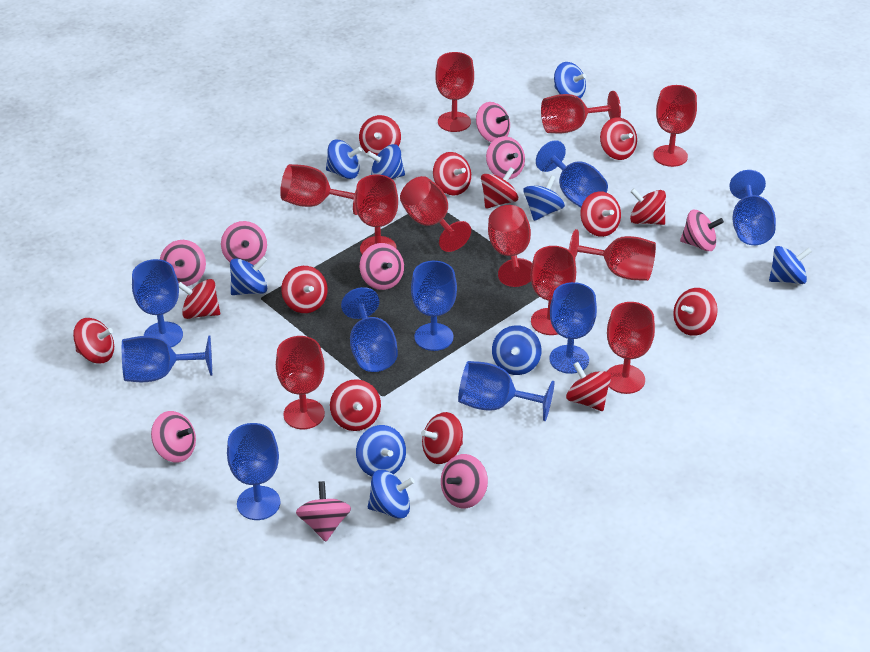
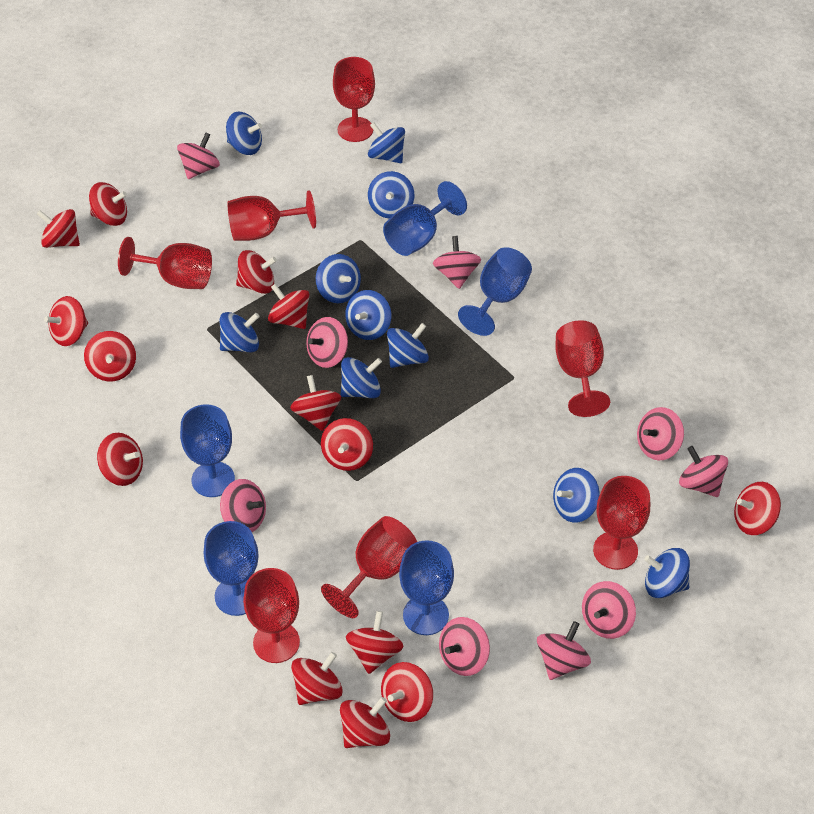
blue goblet: 9 -> 5
blue spinning top: 9 -> 10
red goblet: 11 -> 7
red spinning top: 13 -> 14

